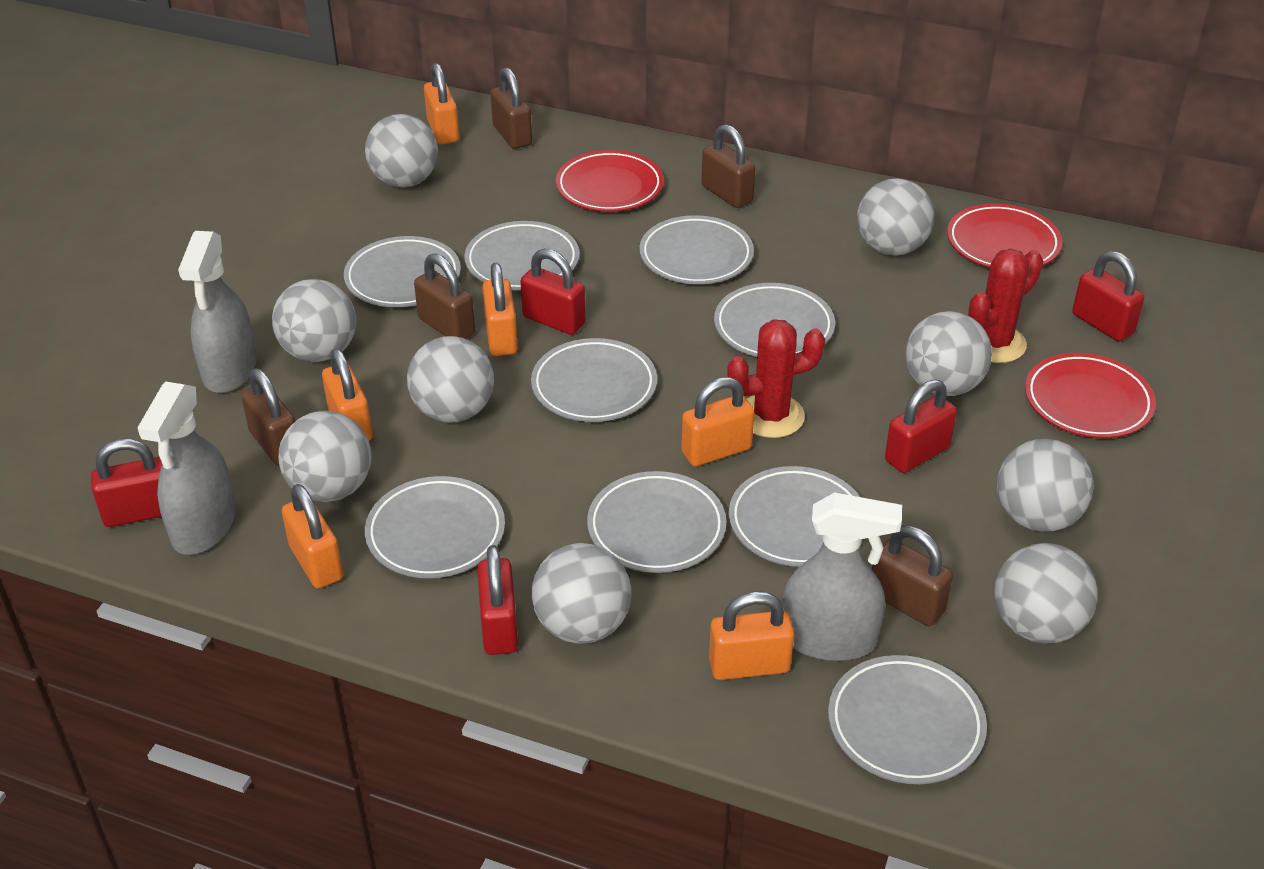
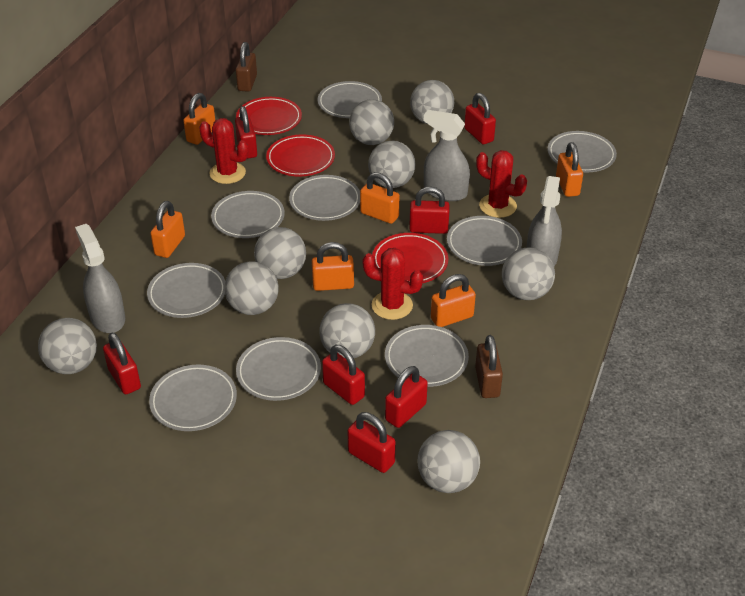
brown padlock: 5 -> 2
red cactus: 2 -> 3
red padlock: 5 -> 7

